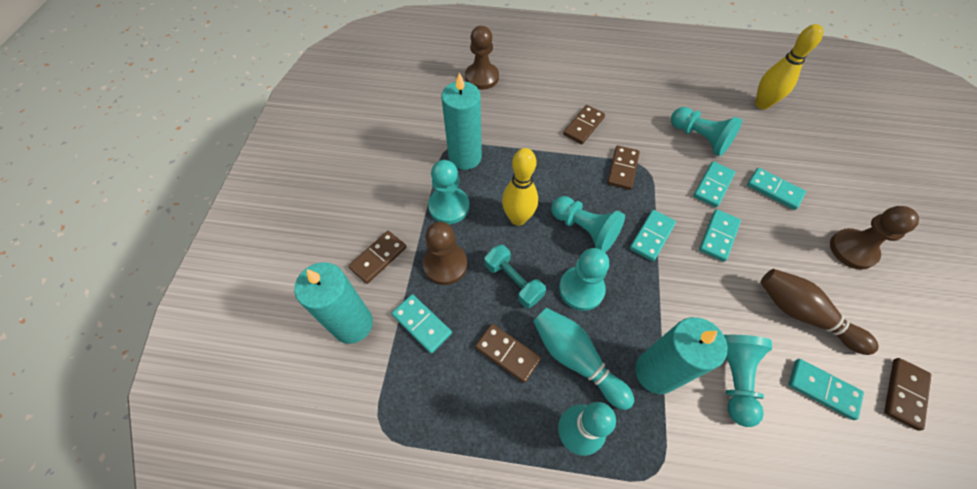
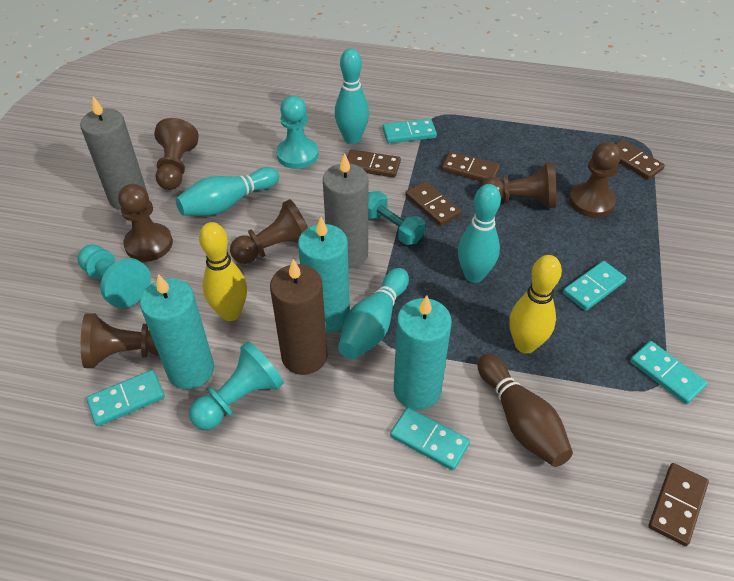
brown candle: 0 -> 1
brown pawn: 3 -> 6
grey candle: 0 -> 2
turquoise bowling pin: 2 -> 4
turquoise domino: 6 -> 5
turquoise pawn: 5 -> 3

